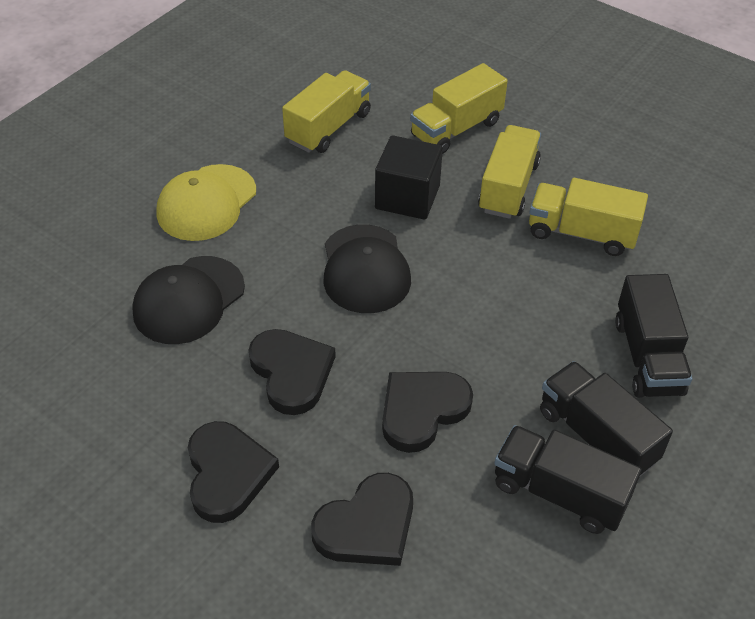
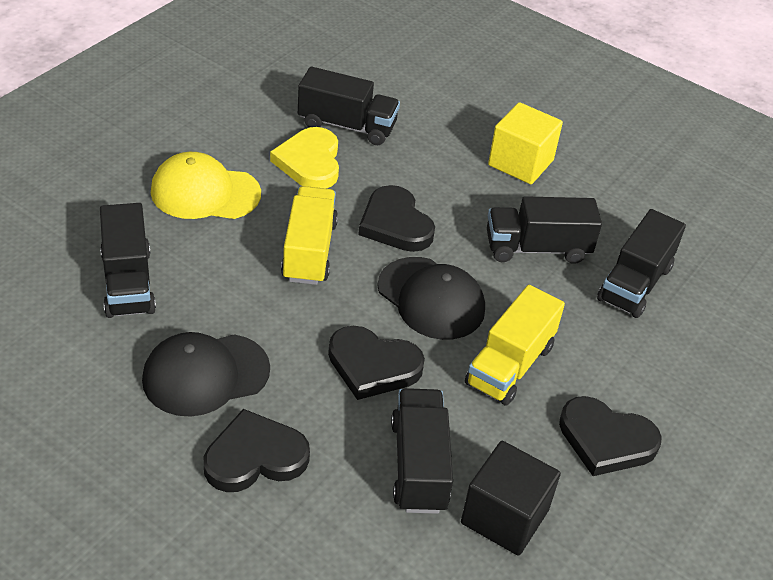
black truck: 3 -> 5
yellow cube: 0 -> 1
yellow heart: 0 -> 1
yellow truck: 4 -> 2

